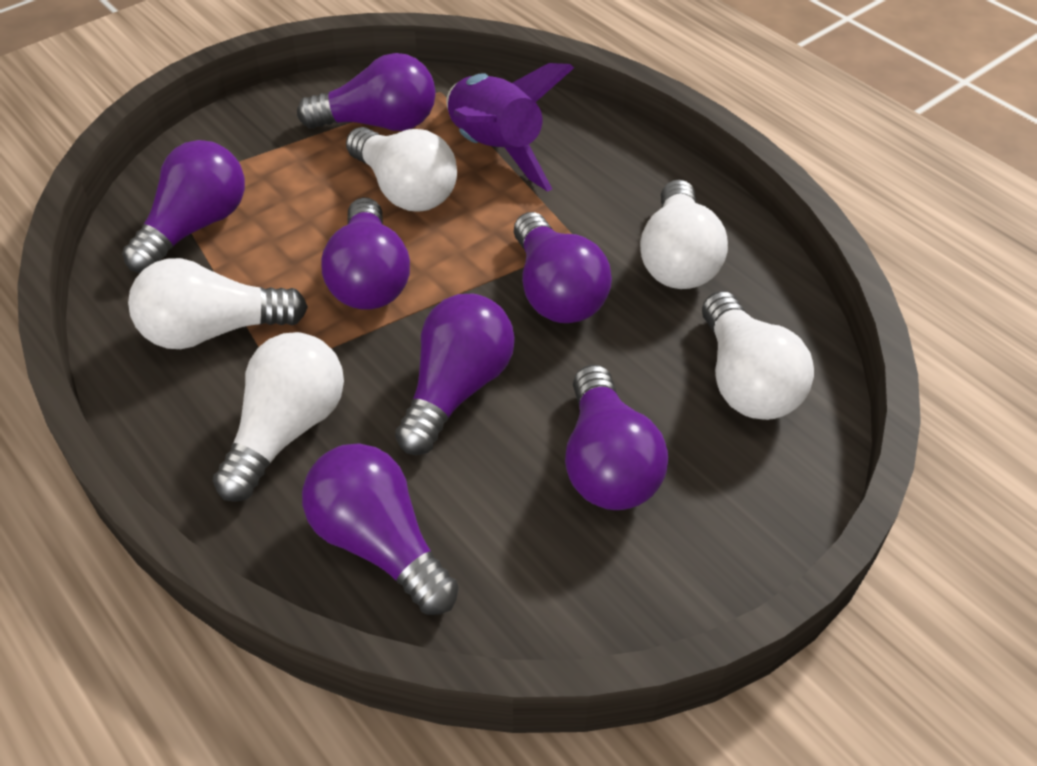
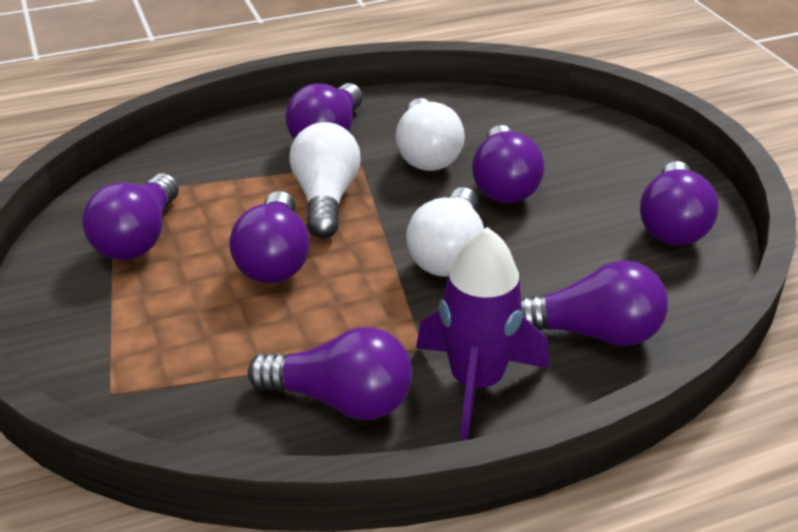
white light bulb: 5 -> 3

